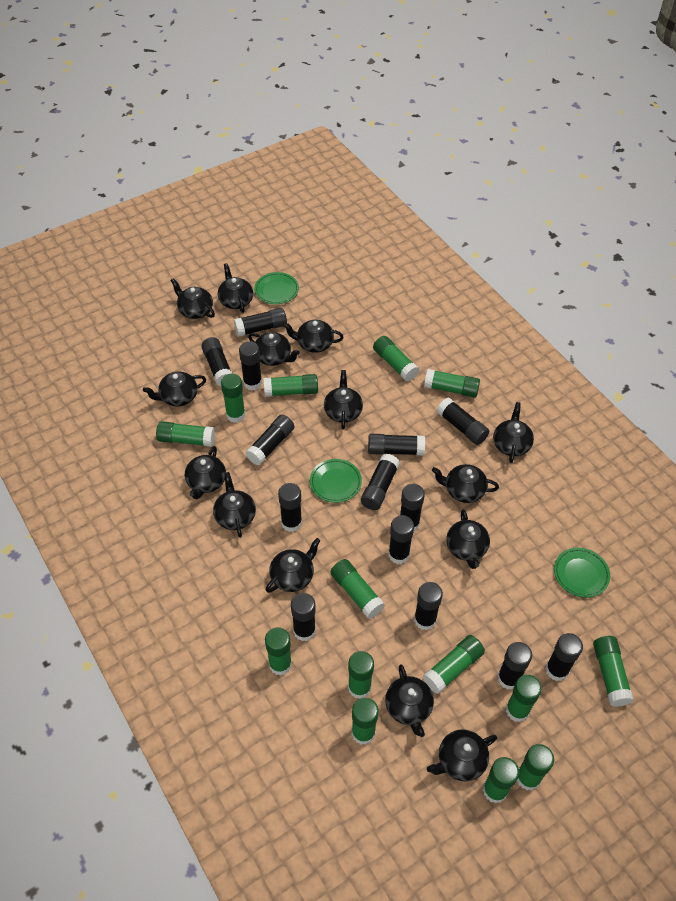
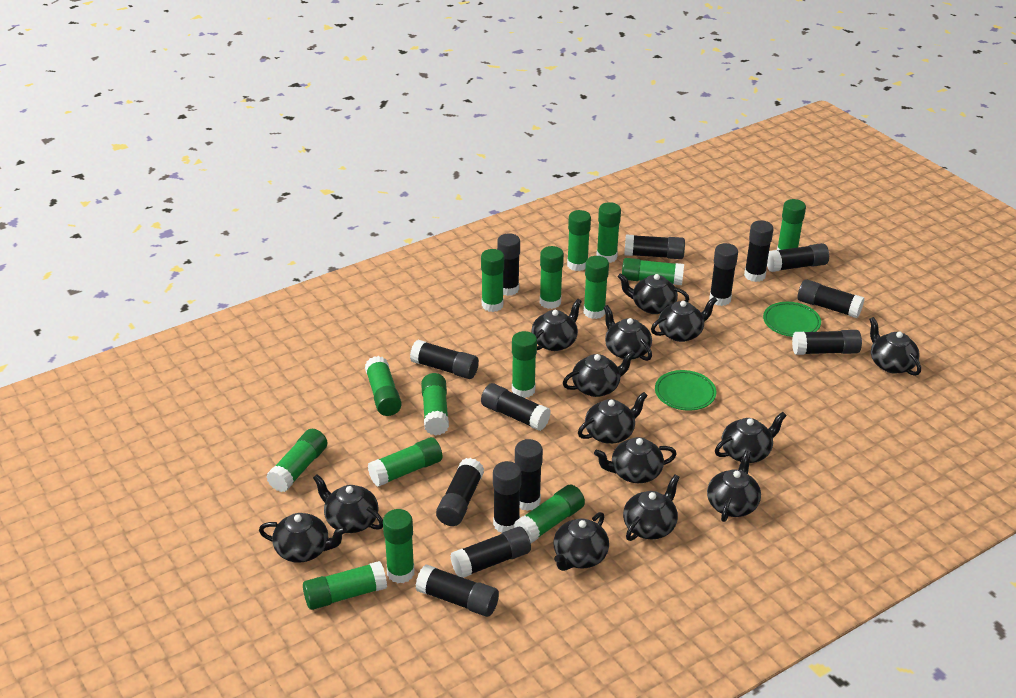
green glue stick: 14 -> 15
green plate: 3 -> 2

